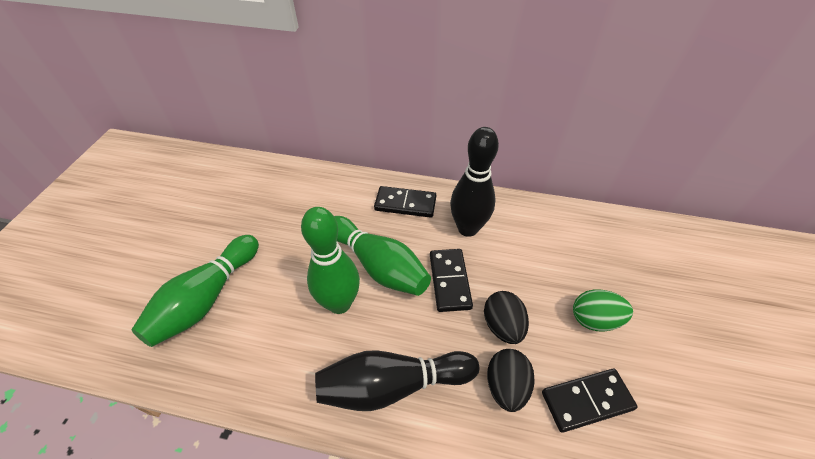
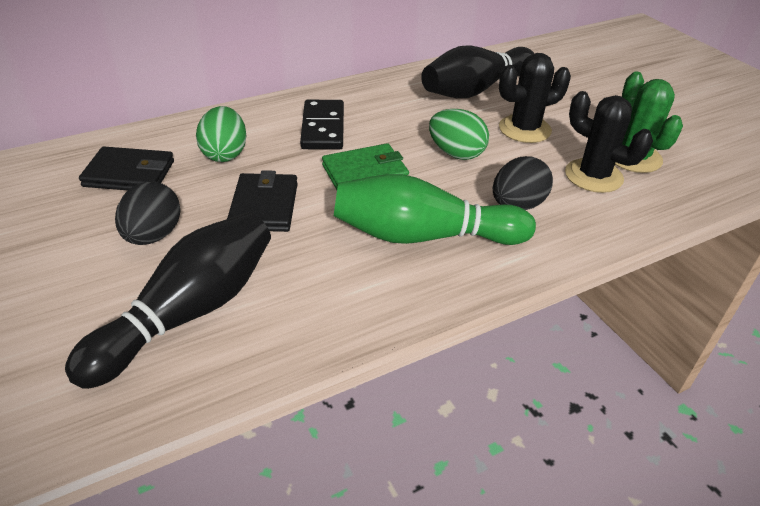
black cactus: 0 -> 2
black domino: 3 -> 1
black wallet: 0 -> 2
green bowling pin: 3 -> 1
green cactus: 0 -> 1
green egg: 1 -> 2
green wallet: 0 -> 1

